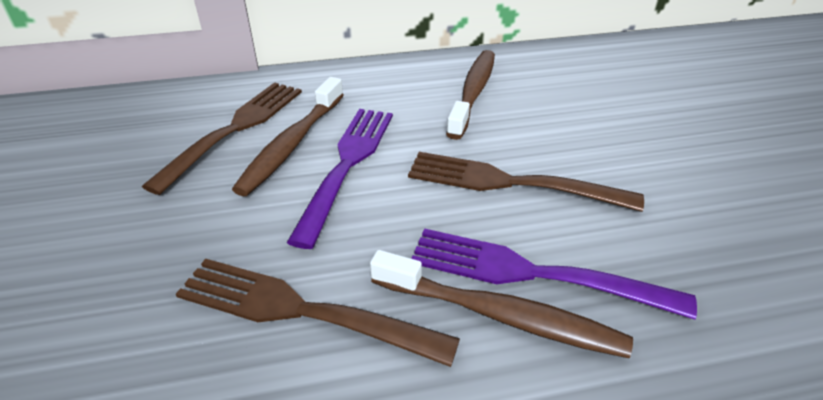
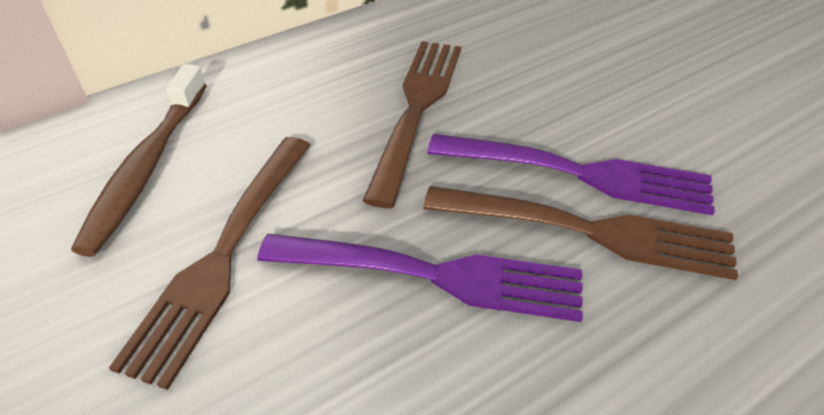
brown toothbrush: 3 -> 1

